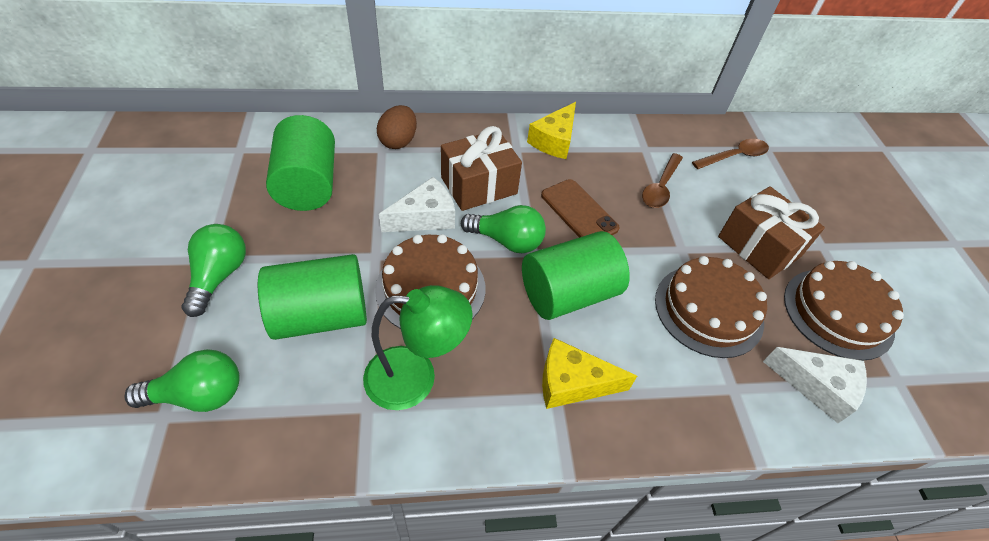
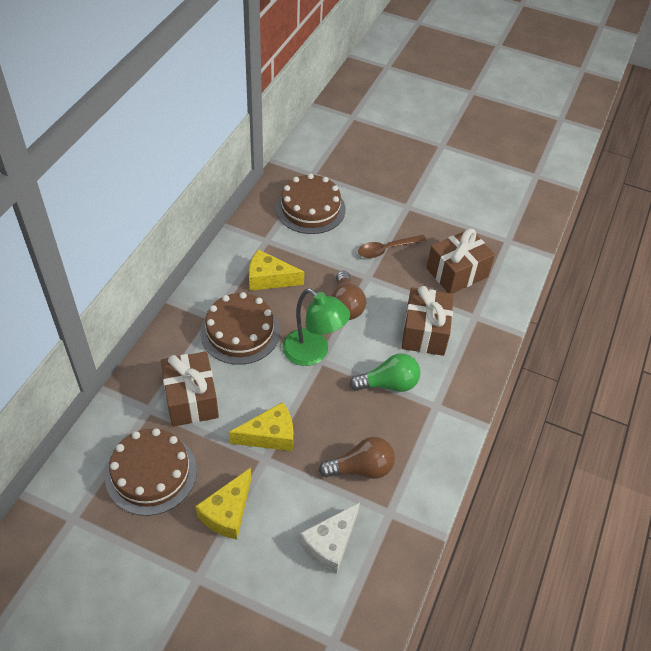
brown egg: 1 -> 0
brown gift: 2 -> 3
brown light bulb: 0 -> 2
brown phone: 1 -> 0
brown spoon: 2 -> 1
green cylinder: 3 -> 0
green light bulb: 3 -> 1
white cheese: 2 -> 1
yellow cheese: 2 -> 3

